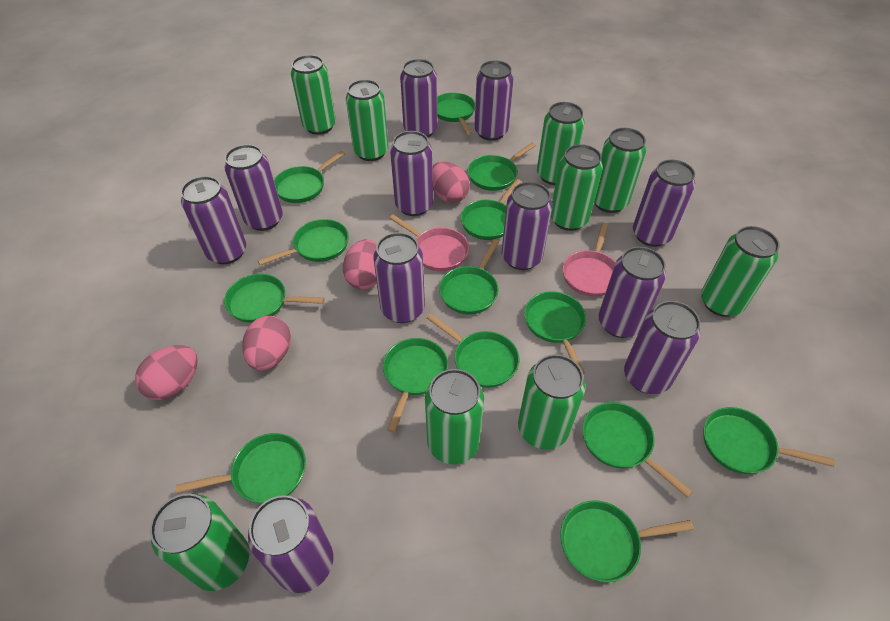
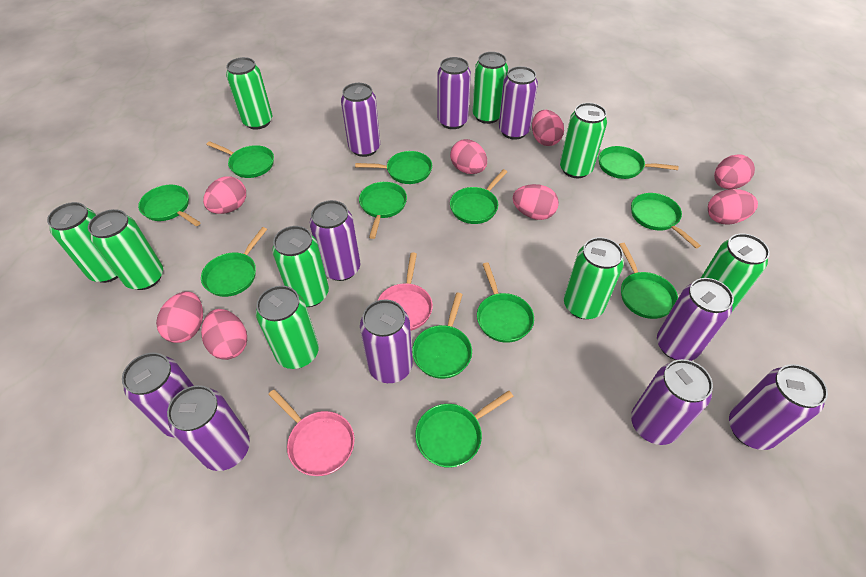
green pan: 14 -> 12
pink egg: 4 -> 8
purple can: 11 -> 10

